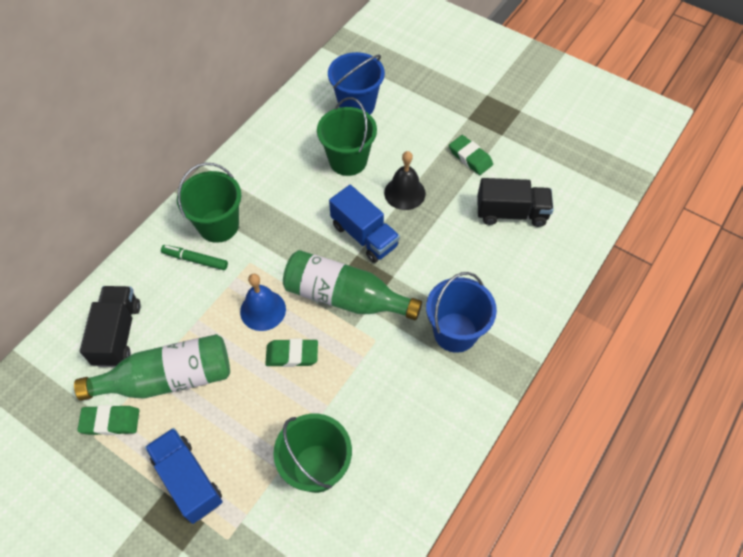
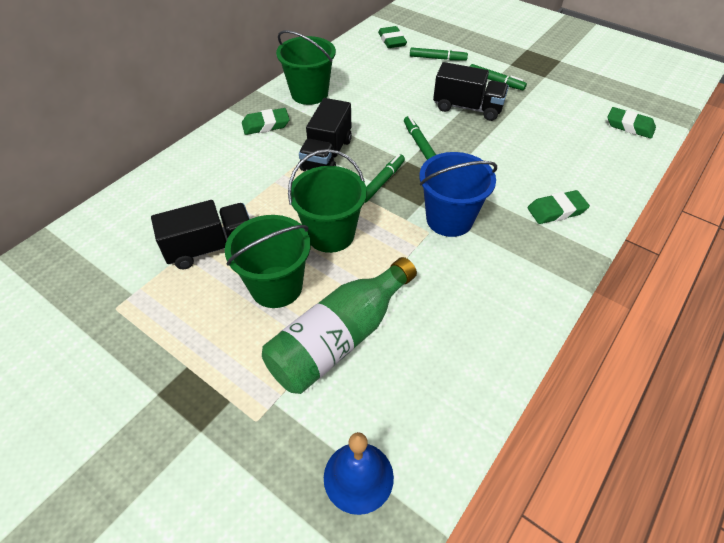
black bell: 1 -> 0
black truck: 2 -> 3
blue bucket: 2 -> 1
blue truck: 2 -> 0
green bottle: 2 -> 1
green eraser: 3 -> 4
green marker: 1 -> 4

